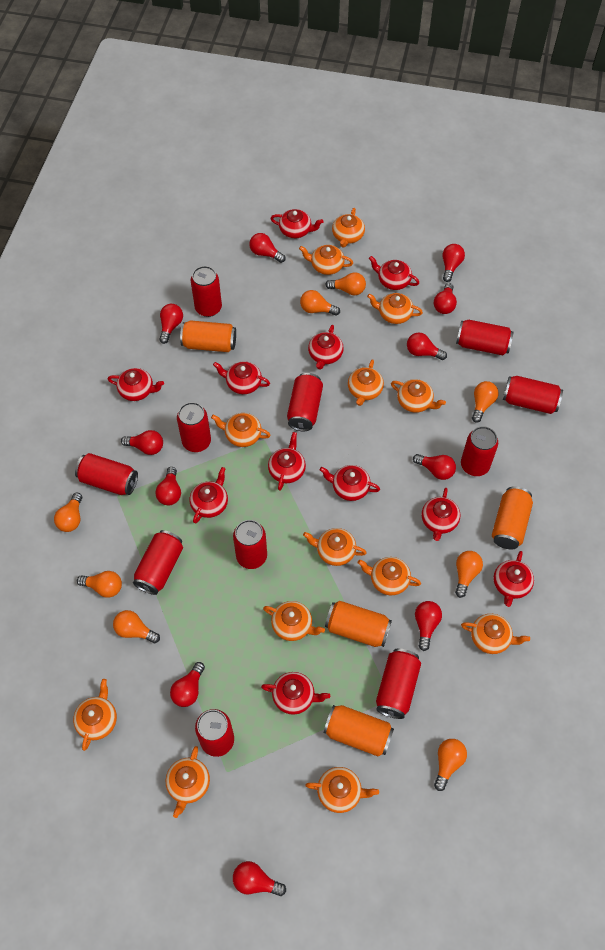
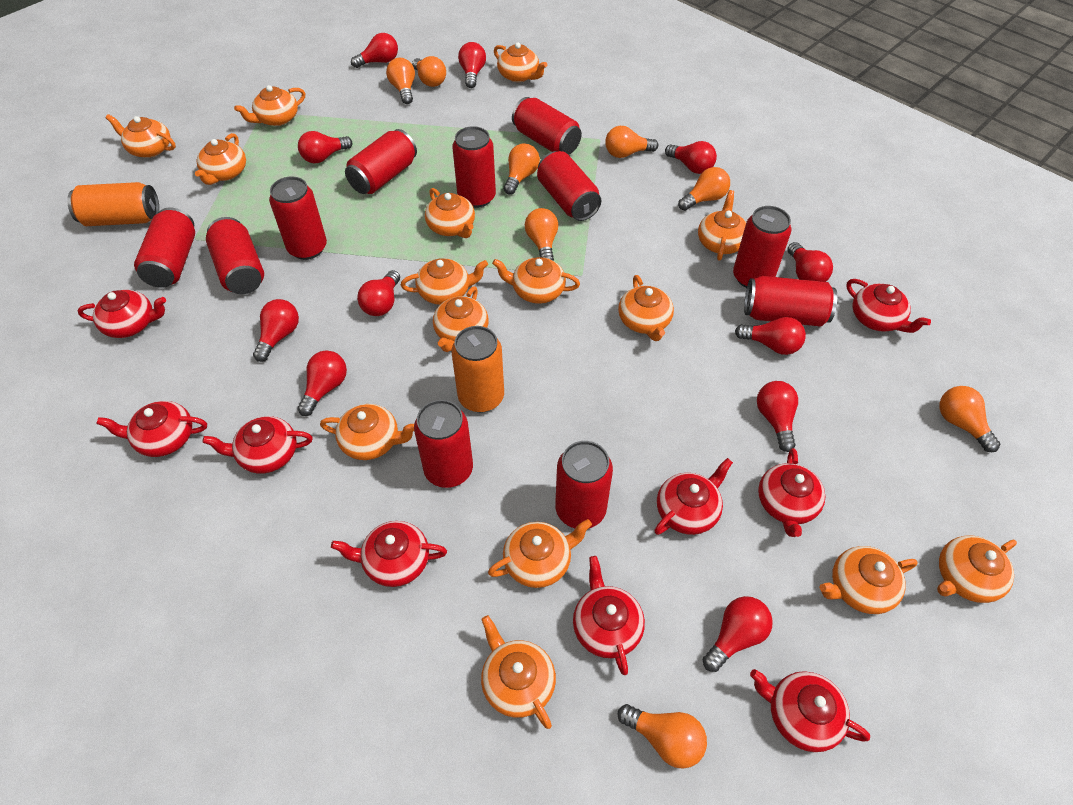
orange can: 4 -> 2
orange teapot: 13 -> 15
red teapot: 11 -> 9

